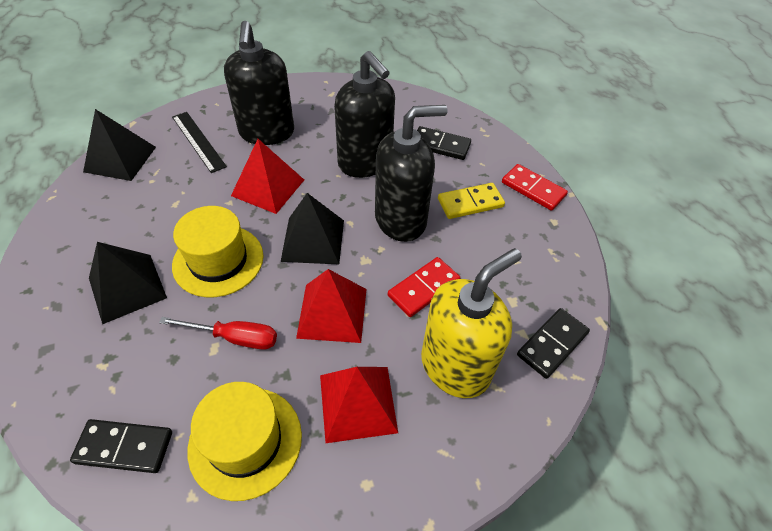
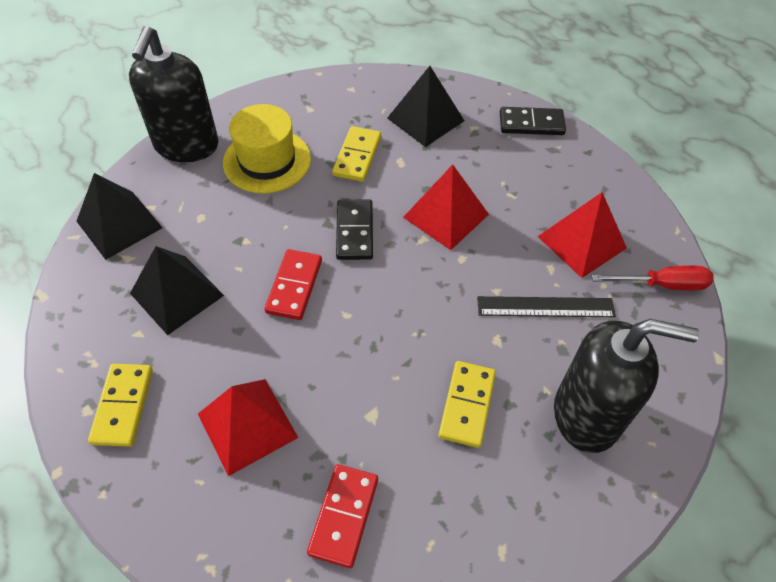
black domino: 3 -> 2
black soap dispenser: 3 -> 2
yellow domino: 1 -> 3
yellow hat: 2 -> 1
yellow soap dispenser: 1 -> 0

